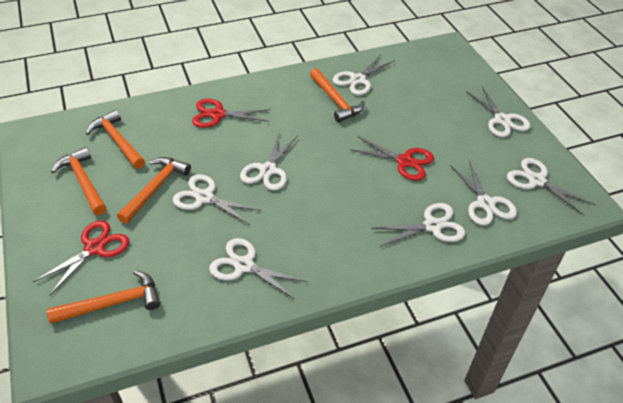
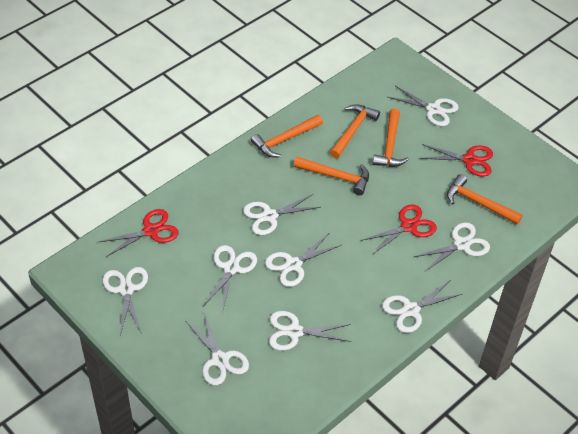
white scissors: 8 -> 9

